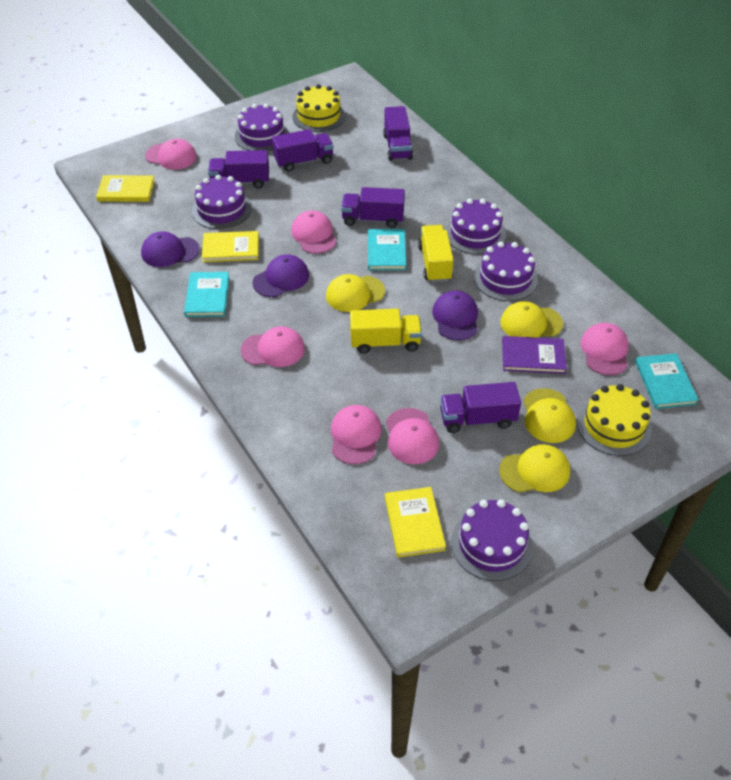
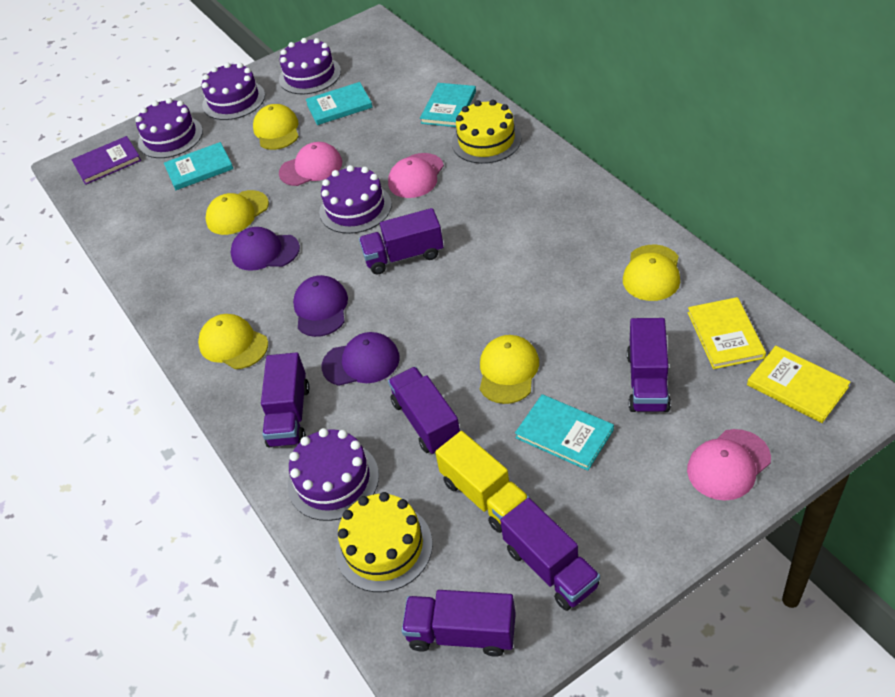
pink cap: 6 -> 3
purple truck: 5 -> 6
turquoise book: 3 -> 4
yellow book: 3 -> 2
yellow cap: 4 -> 5
yellow truck: 2 -> 1

